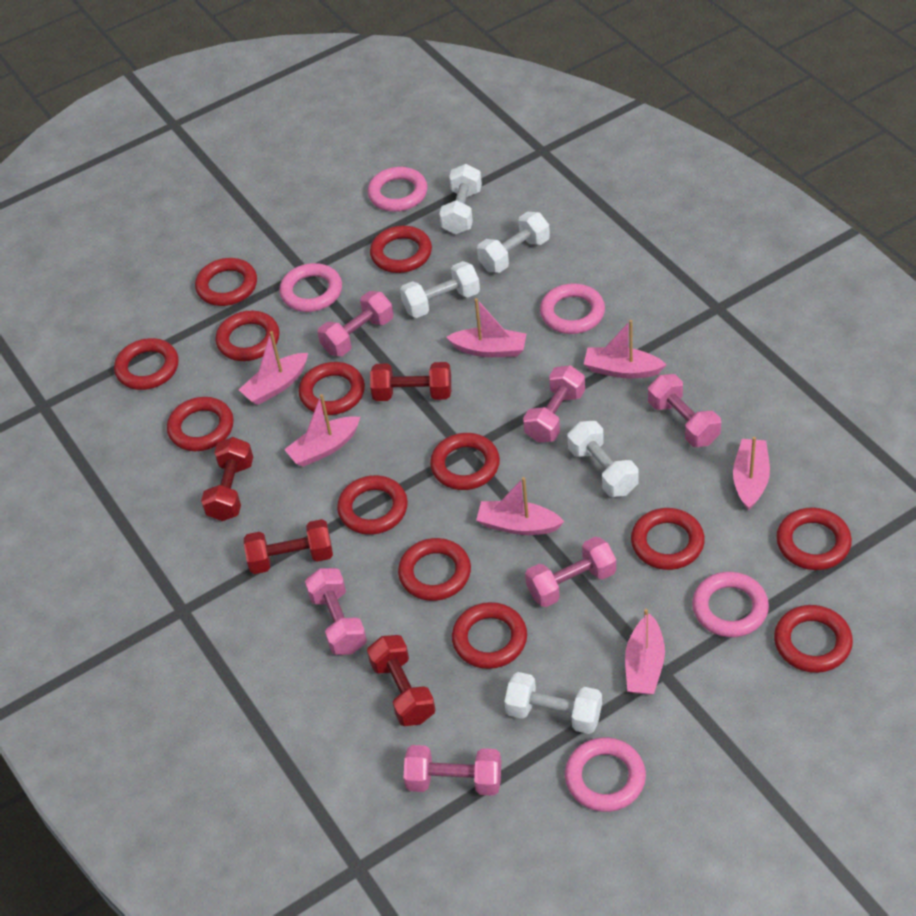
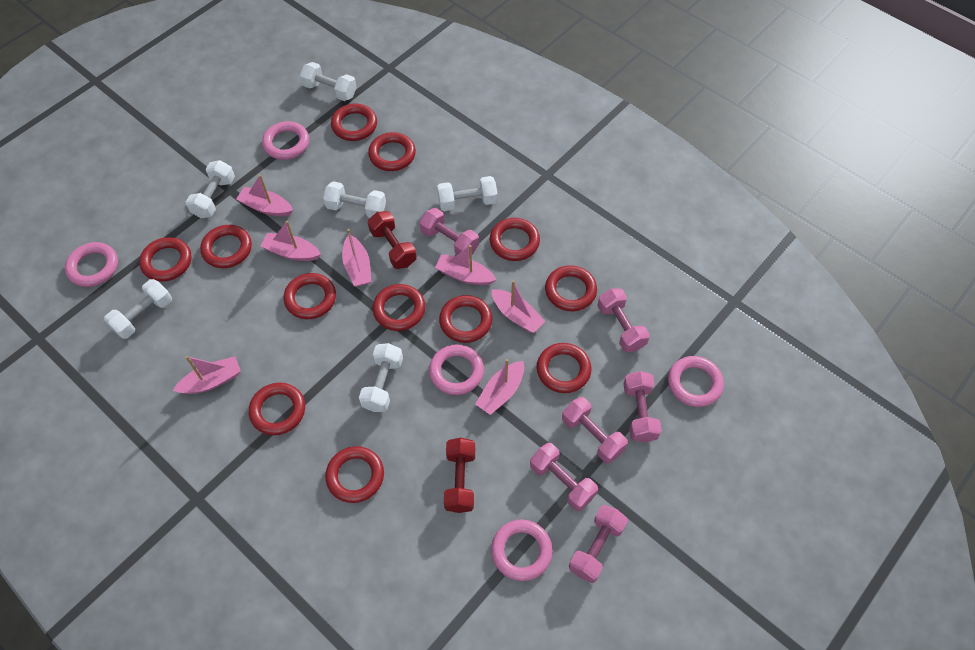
red dumbbell: 4 -> 2
red ring: 13 -> 12
white dumbbell: 5 -> 6

